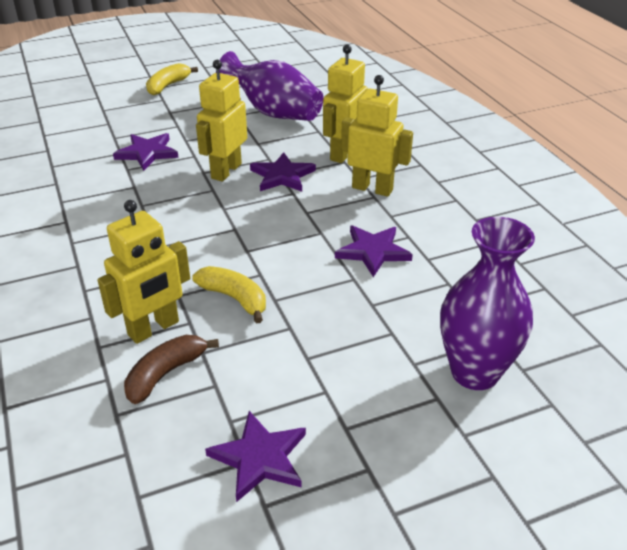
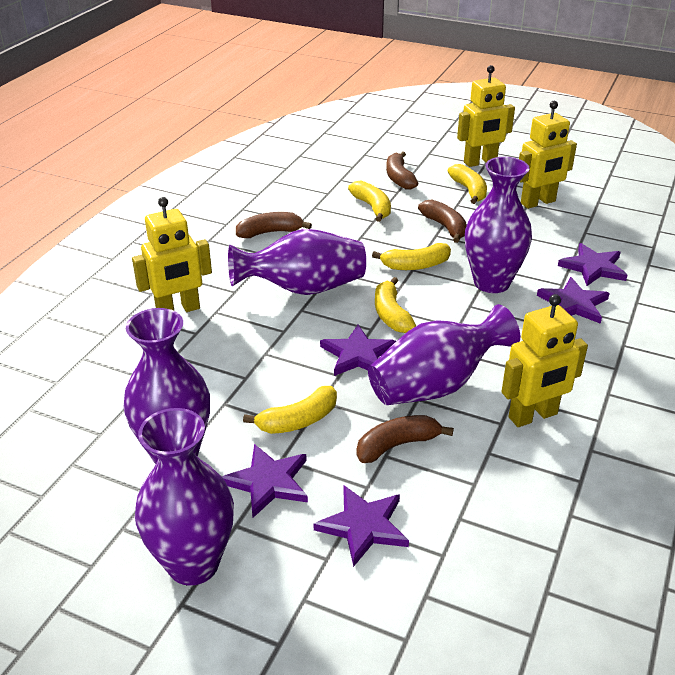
brown banana: 1 -> 4
purple star: 4 -> 5
purple vase: 2 -> 5
yellow banana: 2 -> 5

